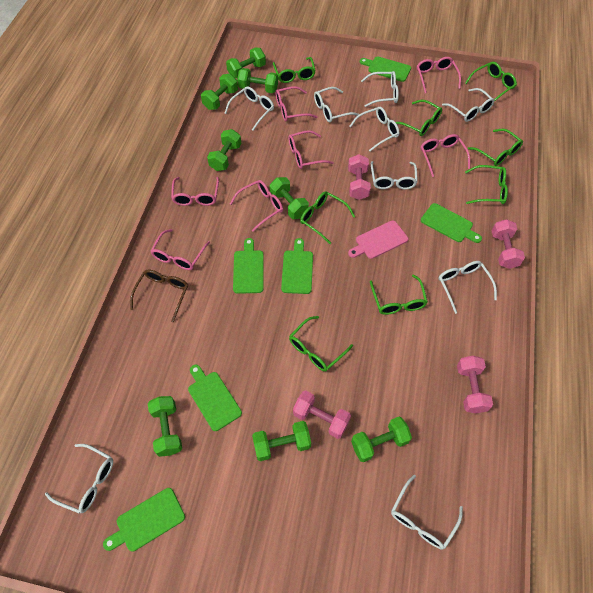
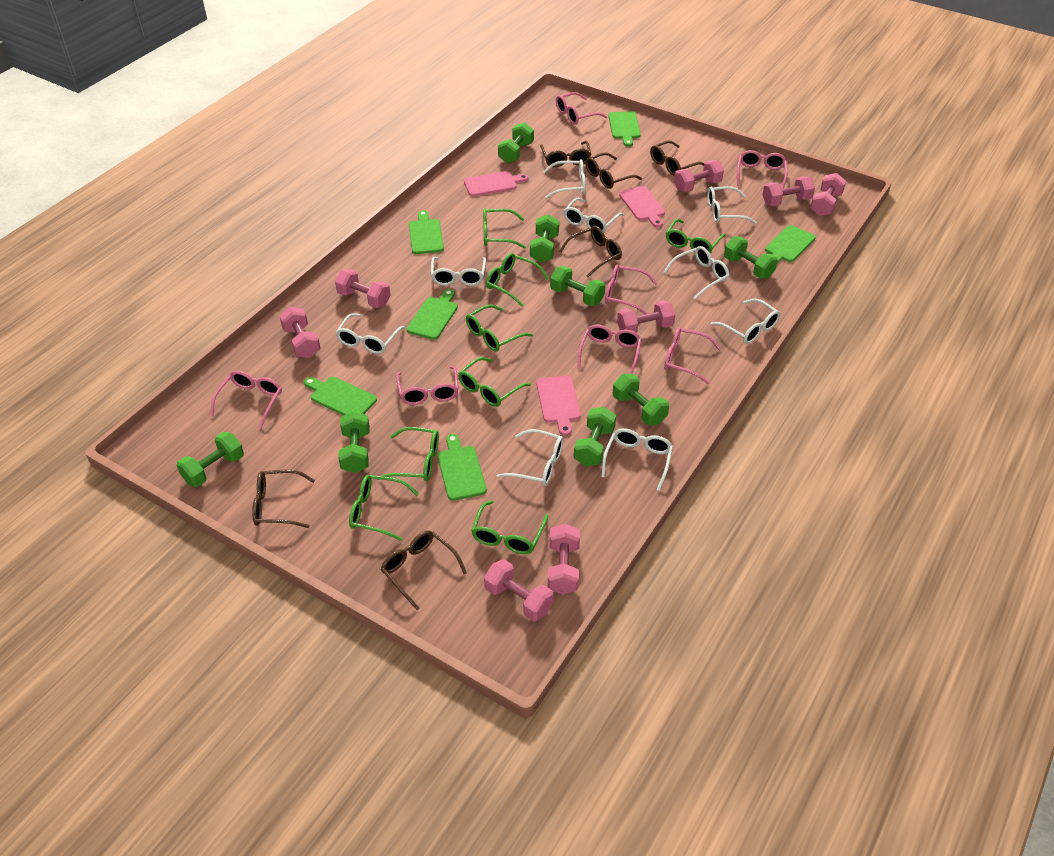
brown glasses: 1 -> 6
pink cutting board: 1 -> 3
pink dumbbell: 4 -> 8

